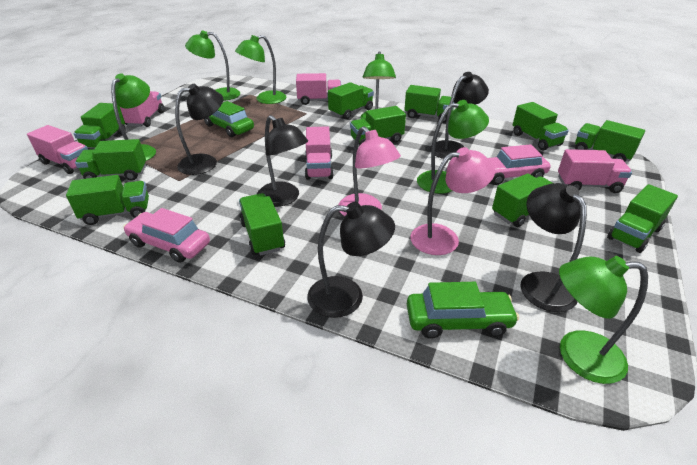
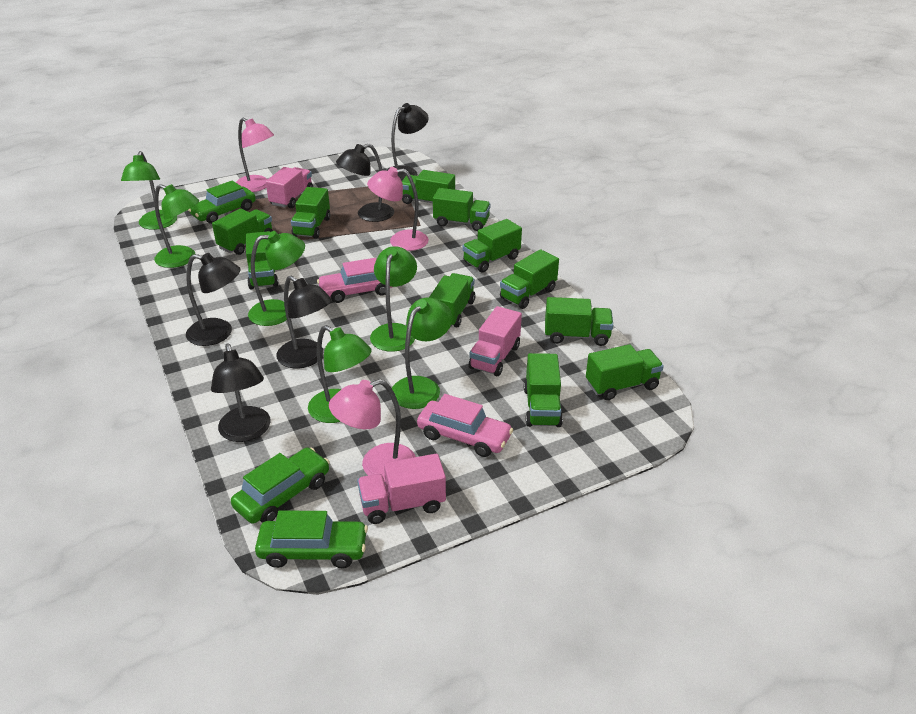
green car: 2 -> 3
pink lamp: 2 -> 3
pink truck: 5 -> 3

